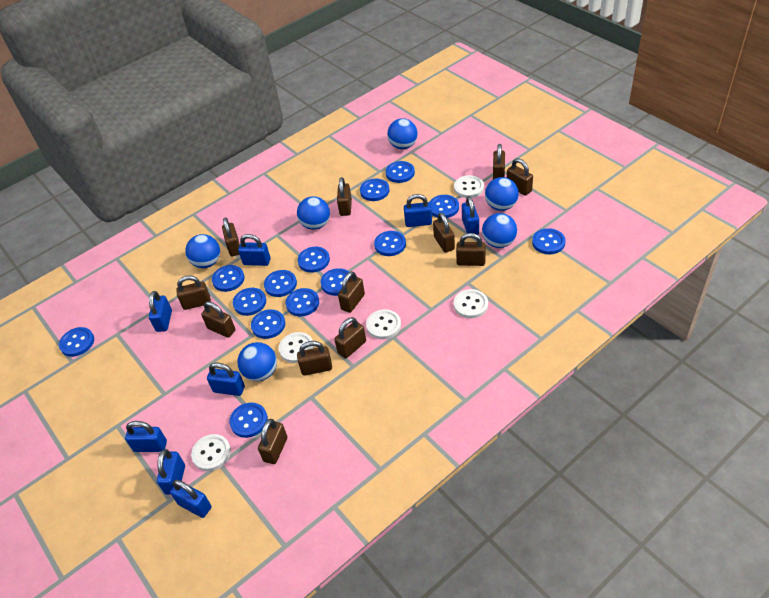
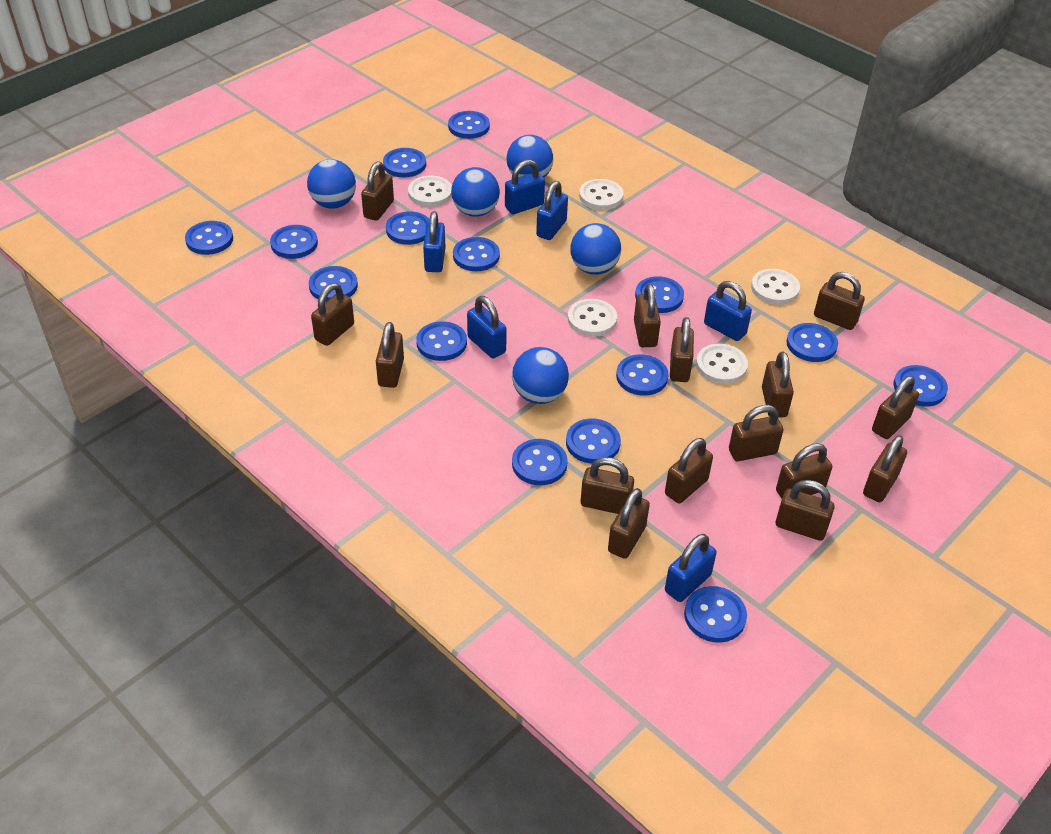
blue ball: 6 -> 5
blue button: 14 -> 15
blue padlock: 8 -> 6
brown padlock: 12 -> 15

